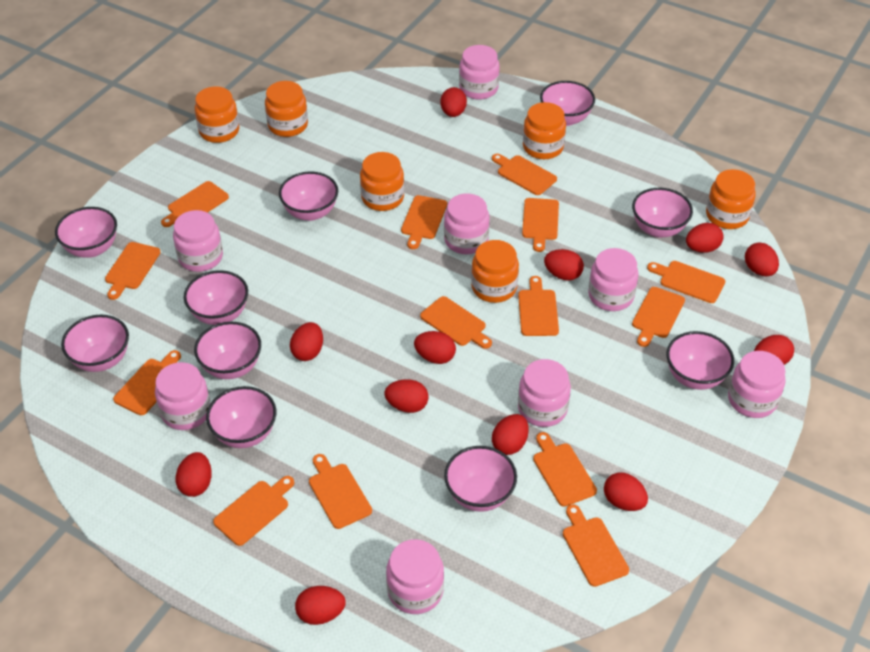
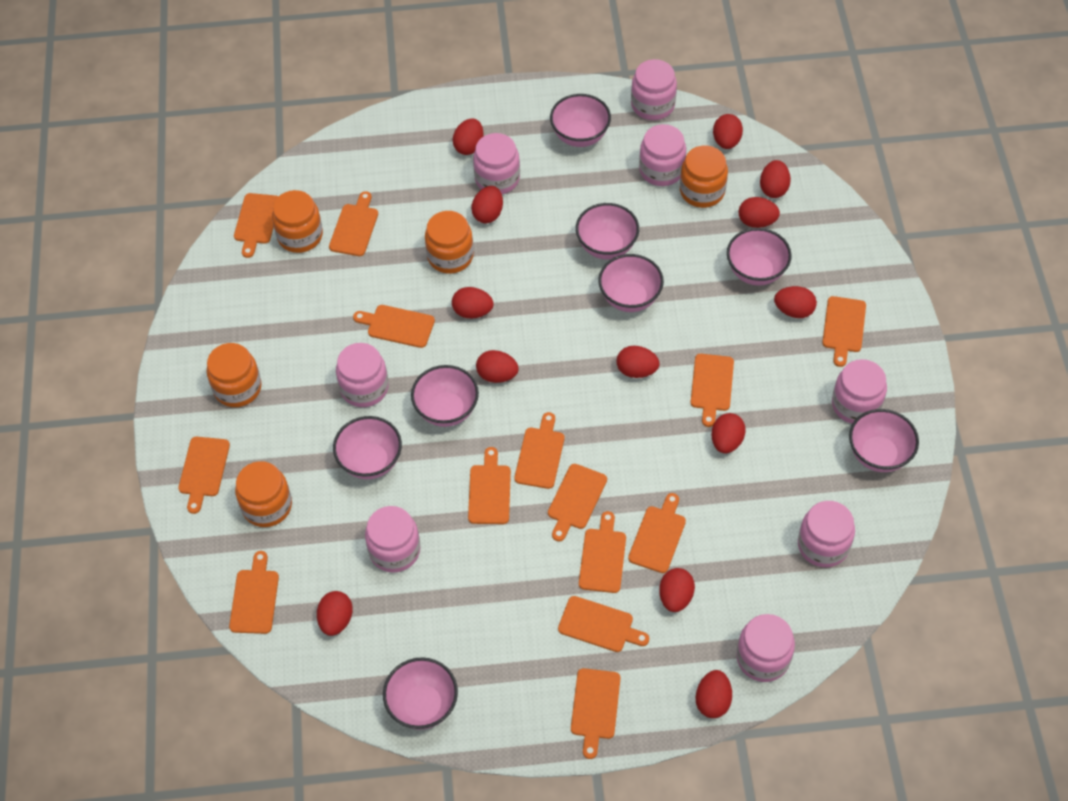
orange jar: 6 -> 5
pink bowl: 10 -> 8
red egg: 12 -> 13

